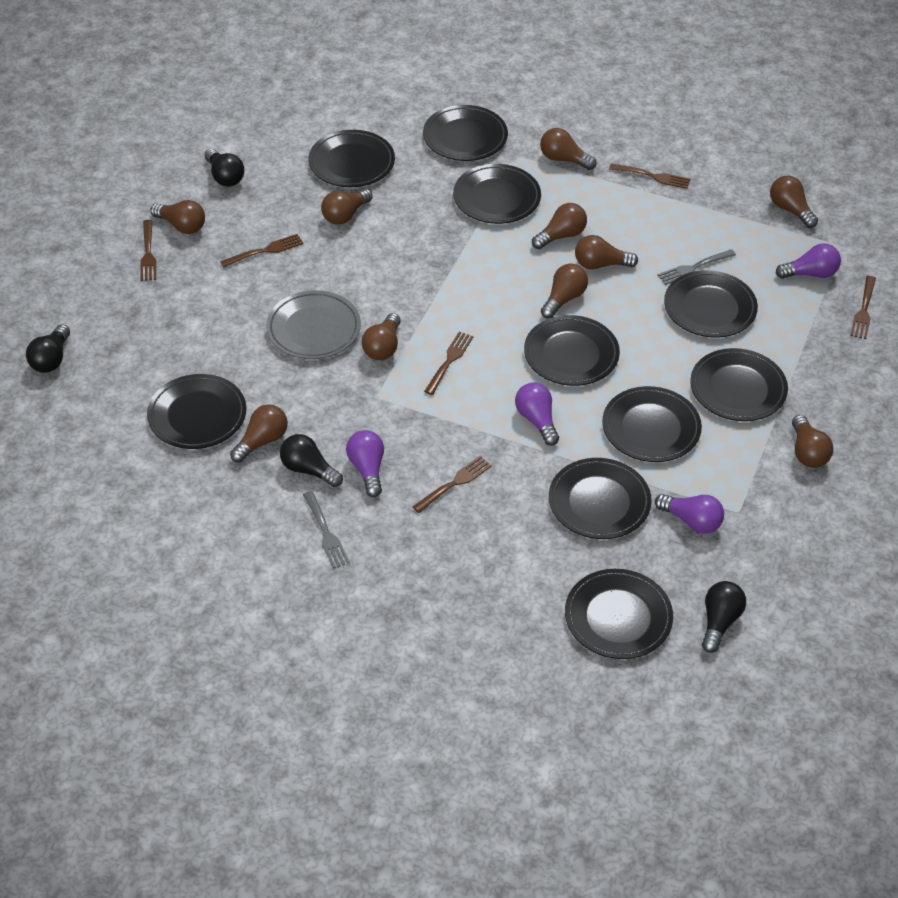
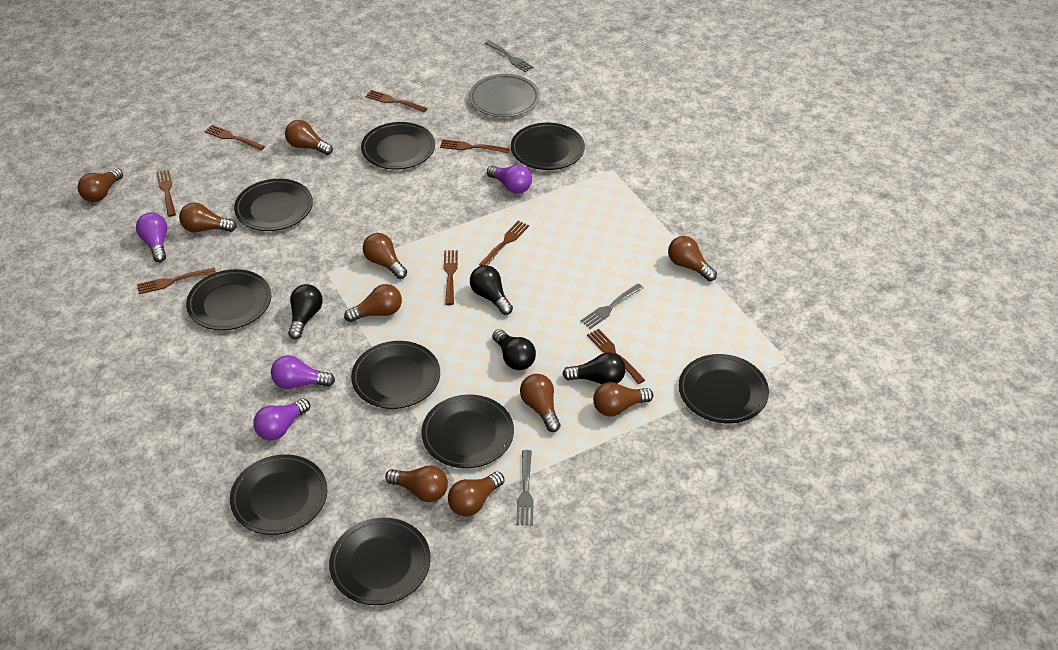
black plate: 10 -> 9
brown fork: 6 -> 8
grey fork: 2 -> 3

